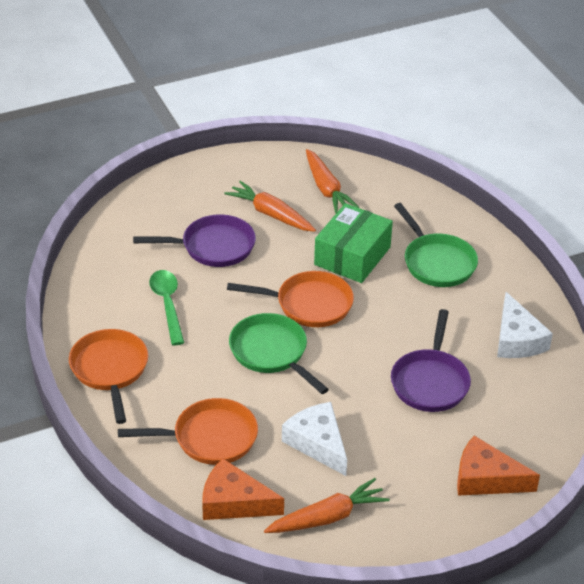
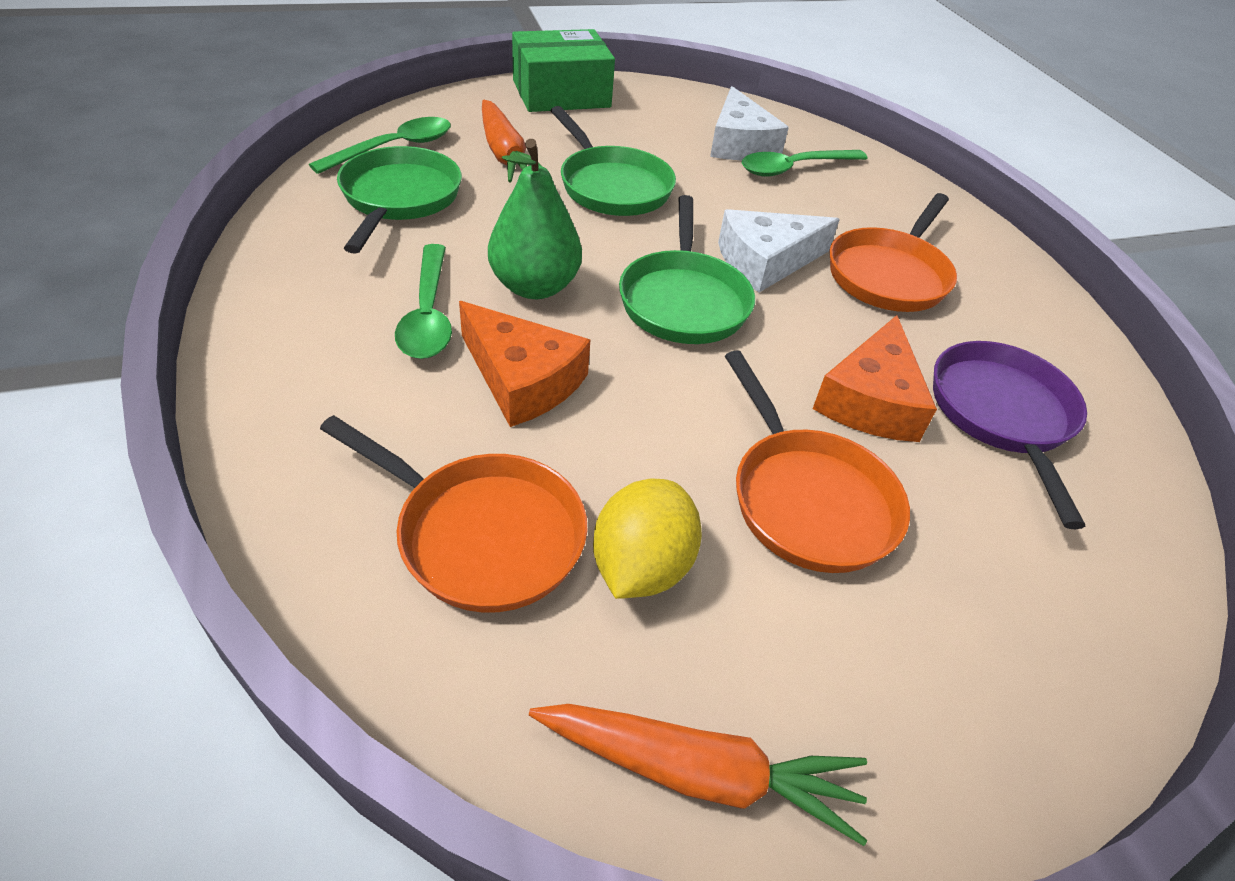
green pan: 2 -> 3
green pear: 0 -> 1
green spoon: 1 -> 3
orange carrot: 3 -> 2
purple pan: 2 -> 1
yellow lemon: 0 -> 1

